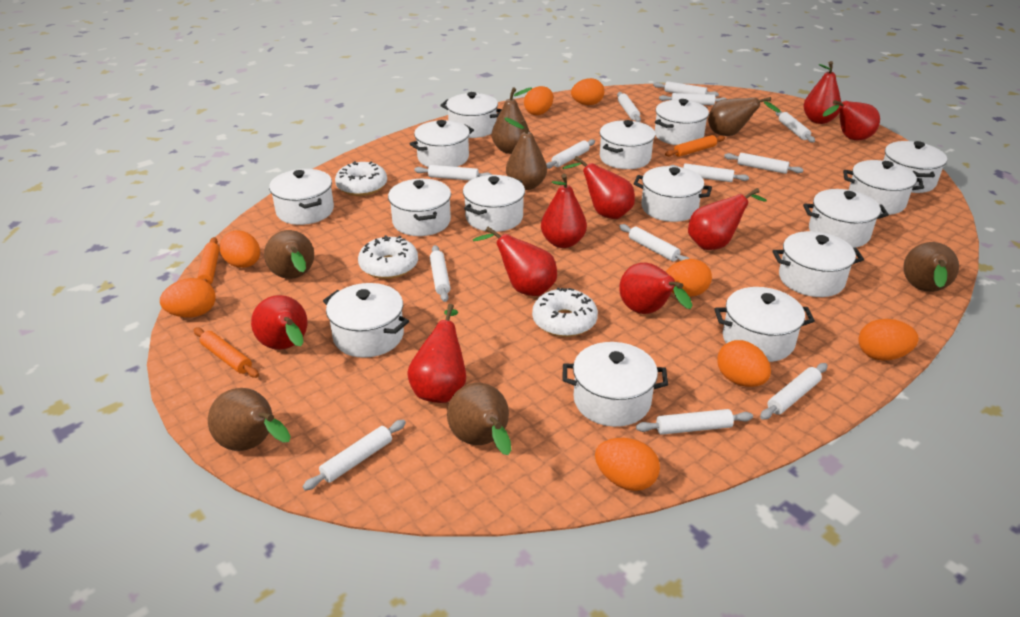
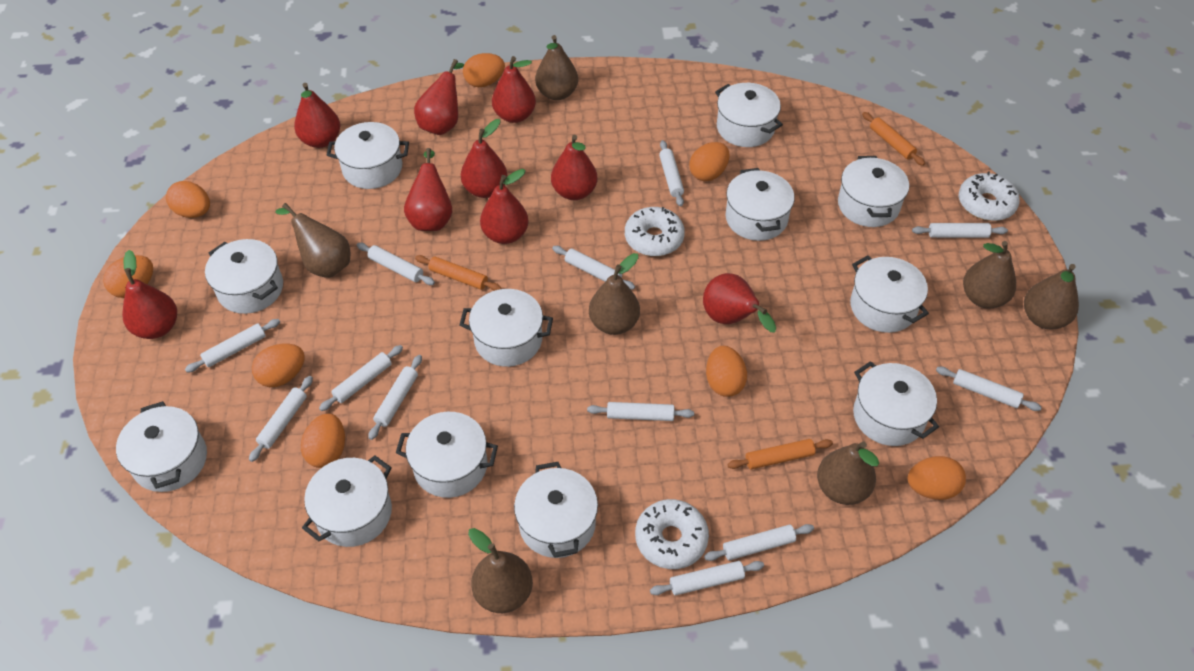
white pot: 15 -> 12
white rolling pin: 13 -> 12

